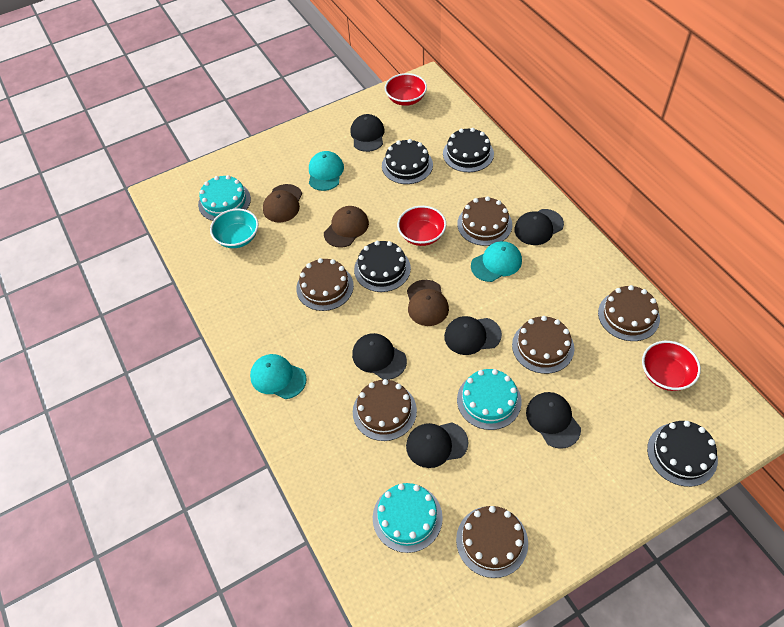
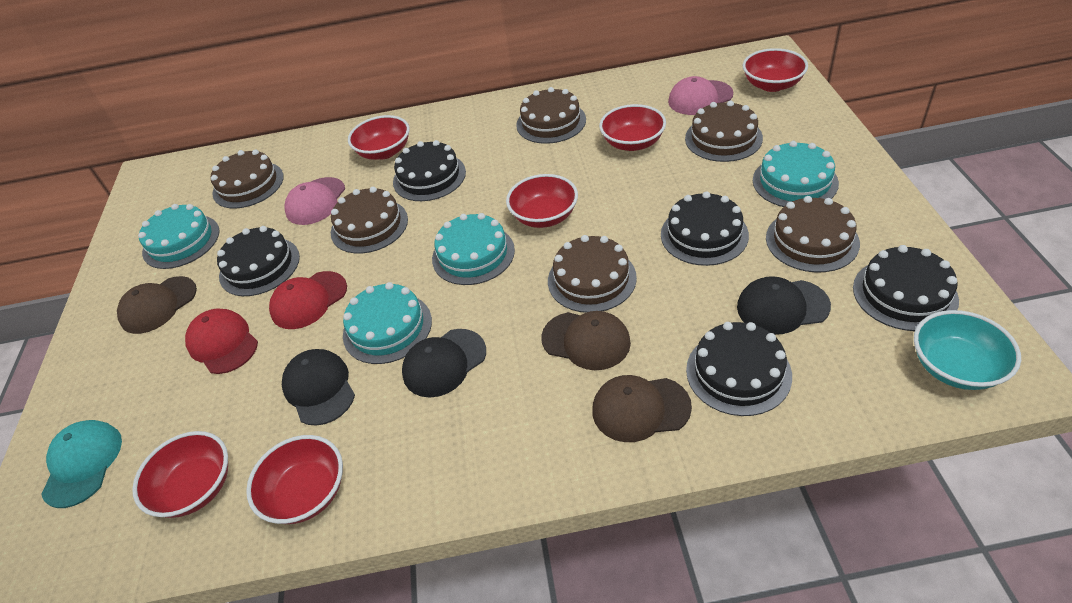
black cake: 4 -> 5
black cap: 6 -> 3
pink cap: 0 -> 2
red bowl: 3 -> 6
red cap: 0 -> 2
turquoise cake: 3 -> 4
turquoise cap: 3 -> 1

